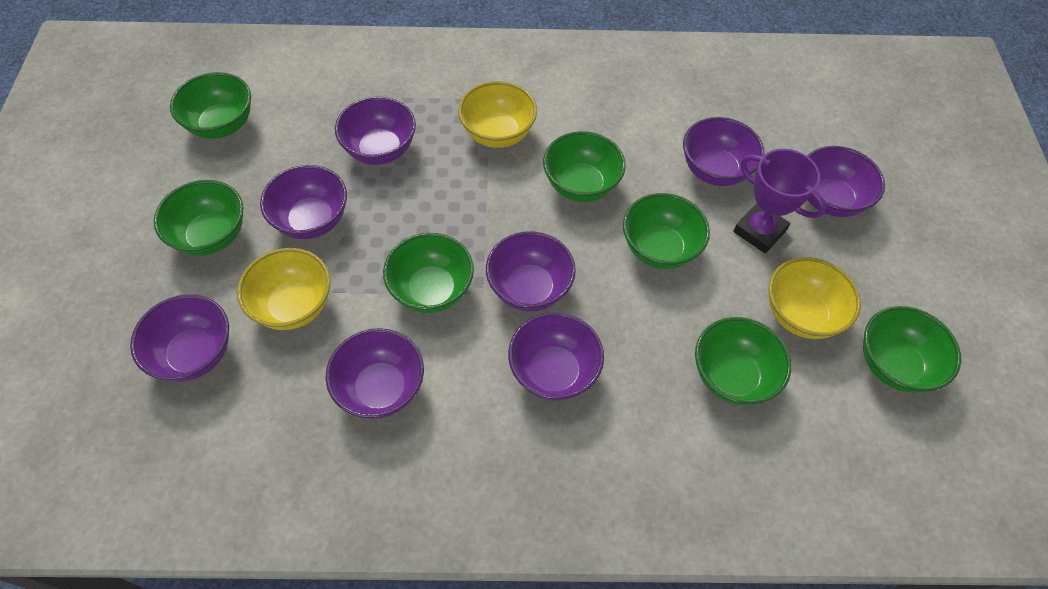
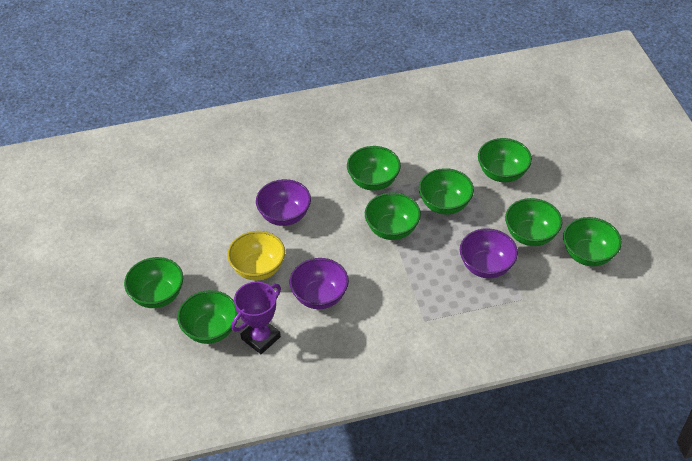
green bowl: 7 -> 8
purple bowl: 8 -> 3
yellow bowl: 3 -> 1

